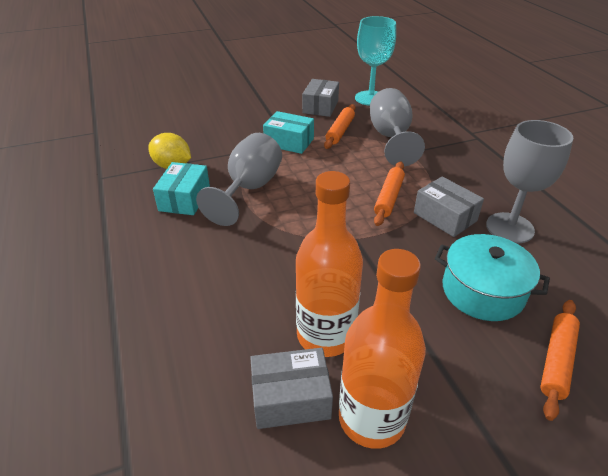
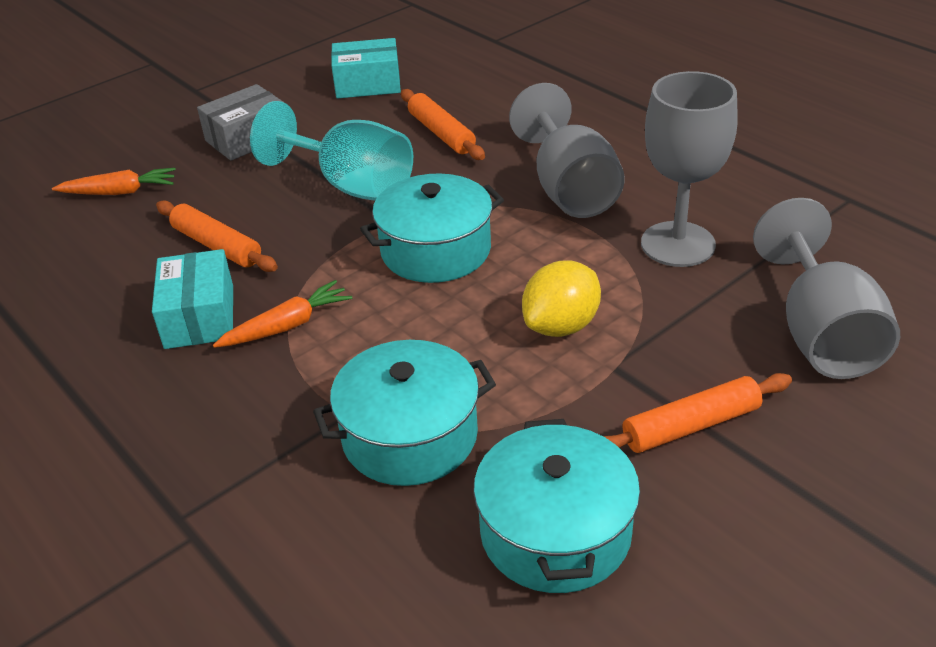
grey box: 3 -> 1
orange bottle: 2 -> 0
orange carrot: 0 -> 2
turquoise pot: 1 -> 3

